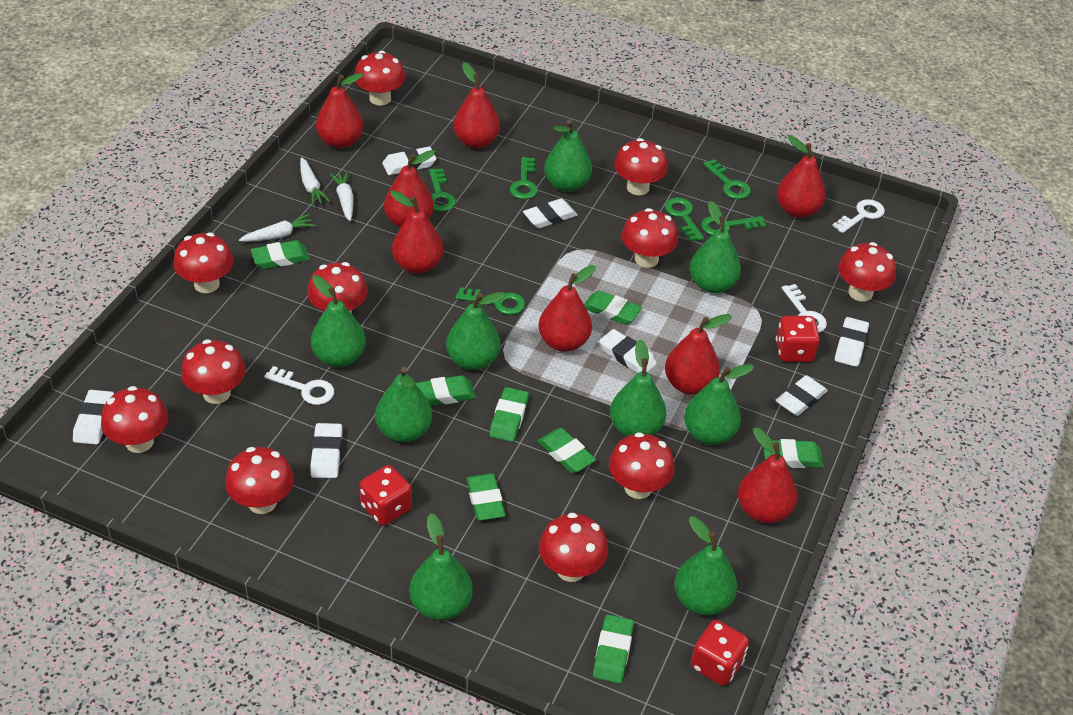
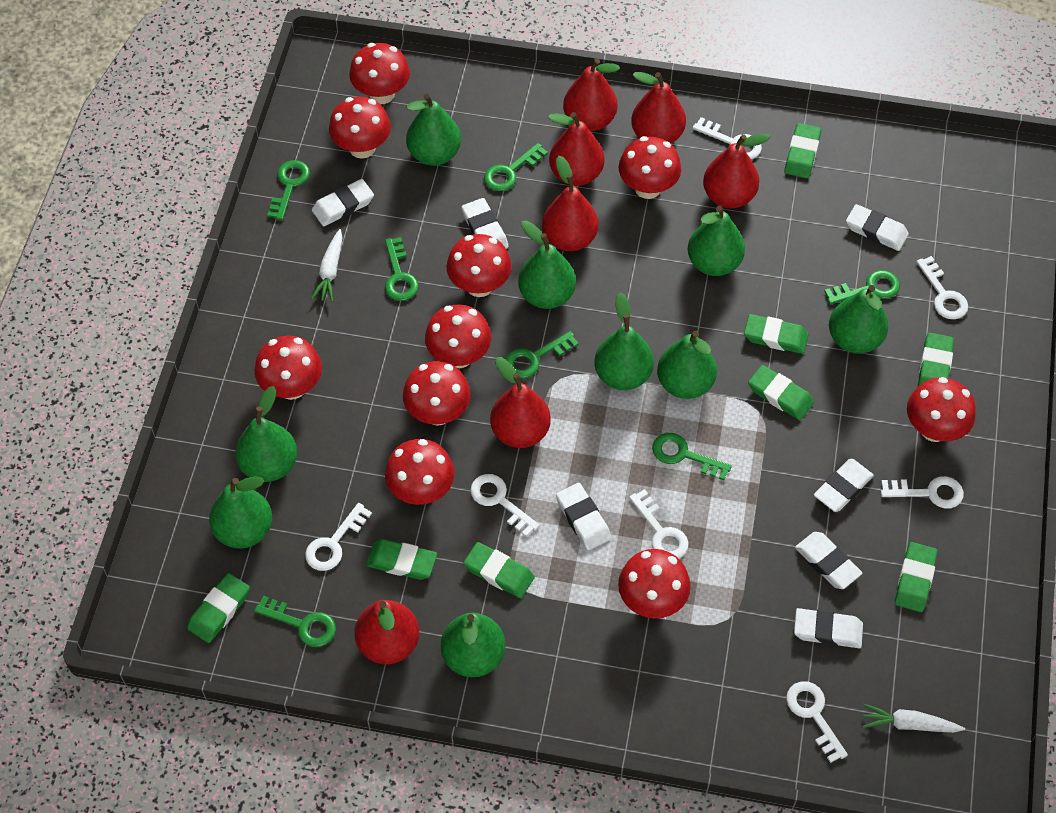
green key: 6 -> 7
red dice: 3 -> 0
red mushroom: 11 -> 10
red pear: 8 -> 7
white carrot: 3 -> 2
white key: 3 -> 7

